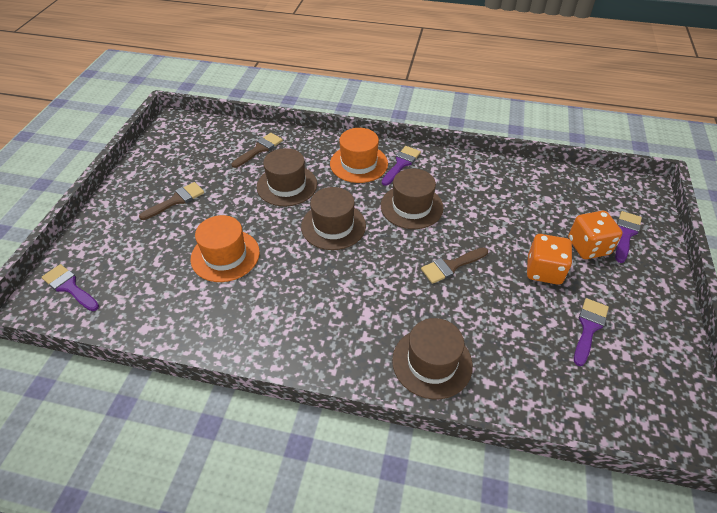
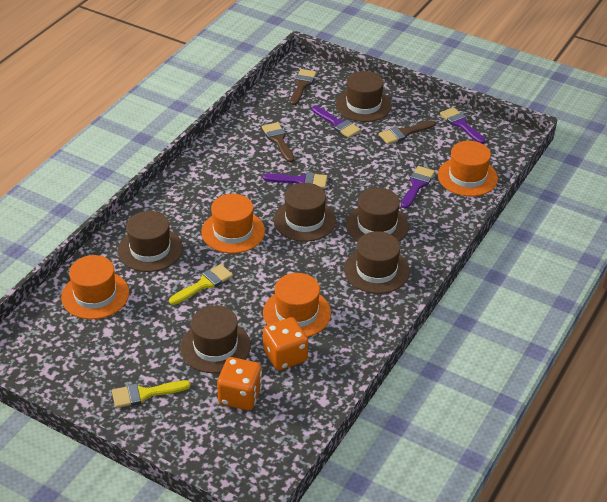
brown hat: 4 -> 6
orange hat: 2 -> 4
yellow brush: 0 -> 2

